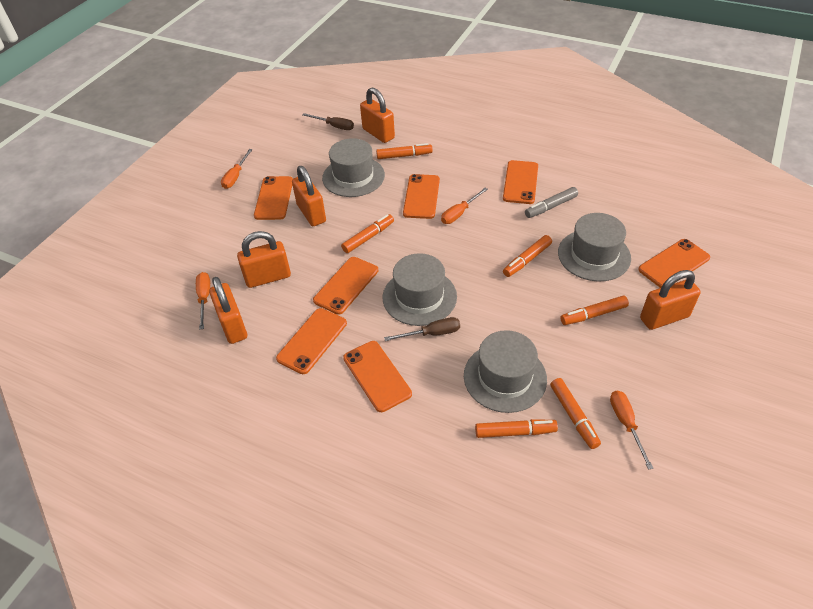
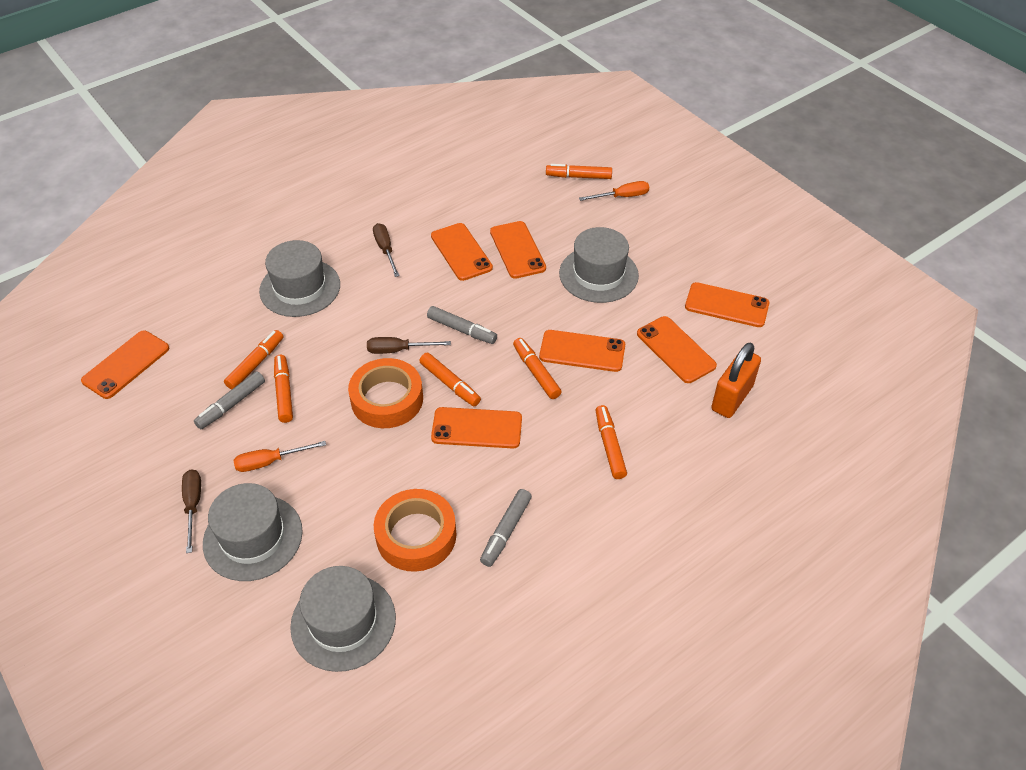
brown screwdriver: 2 -> 3
grey marker: 1 -> 3
orange padlock: 5 -> 1
orange screwdriver: 4 -> 2
orange tape: 0 -> 2

